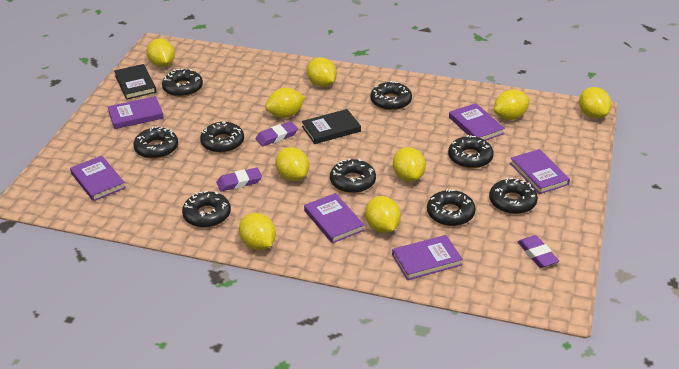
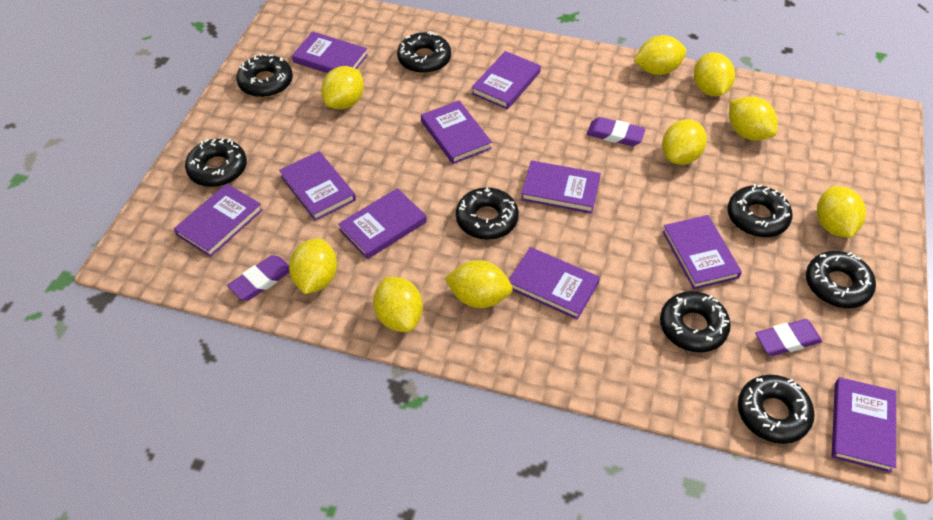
black book: 2 -> 0
black donut: 9 -> 8
purple book: 6 -> 10

